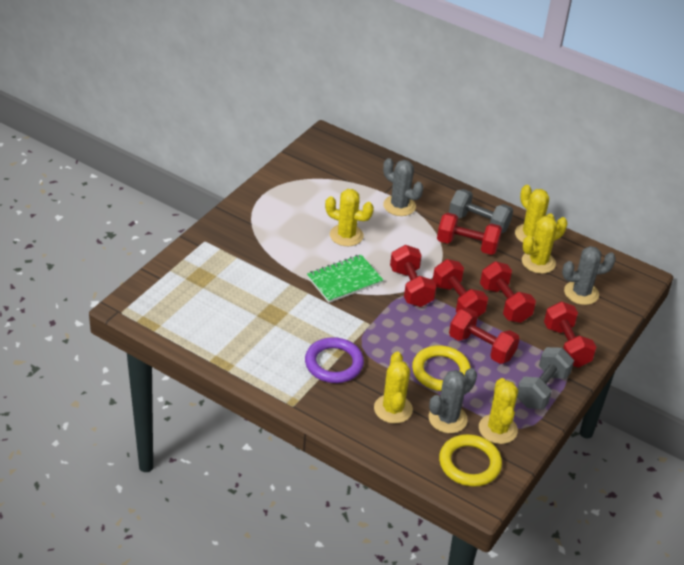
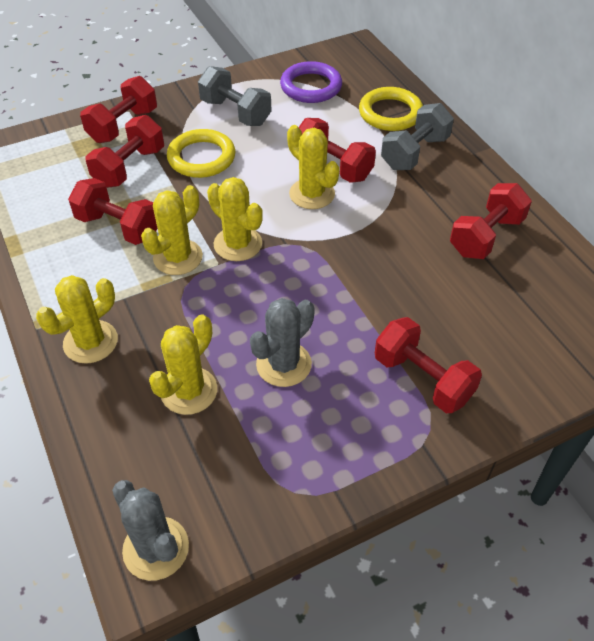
green notebook: 1 -> 0
grey cactus: 3 -> 2

